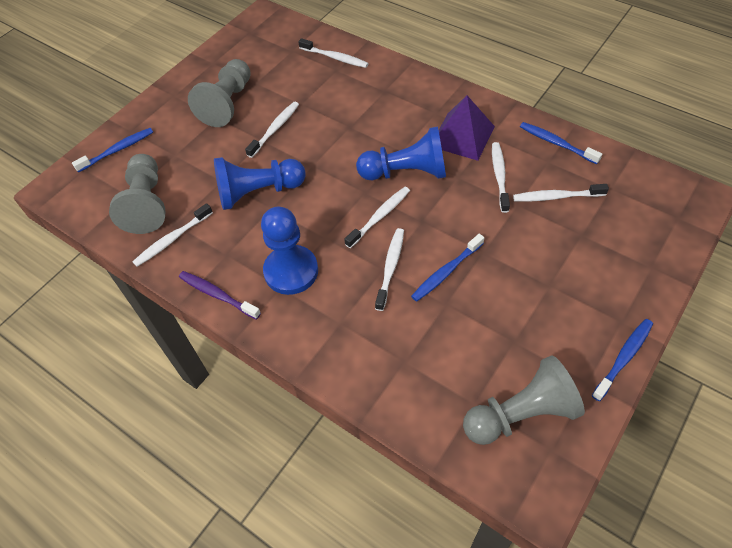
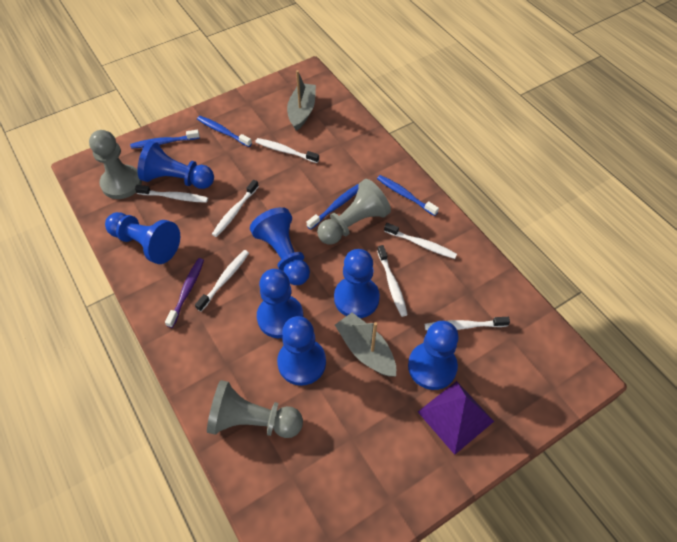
blue pawn: 3 -> 7
grey boat: 0 -> 2

